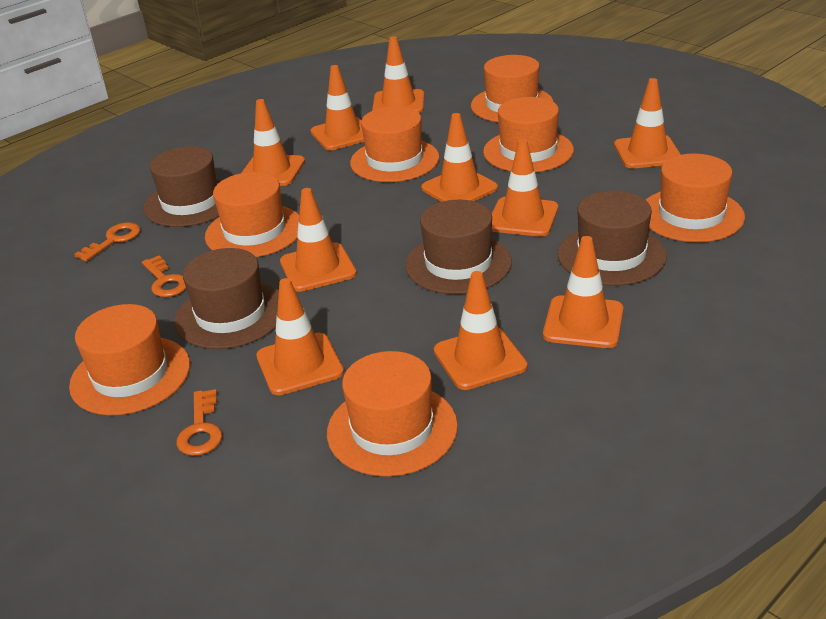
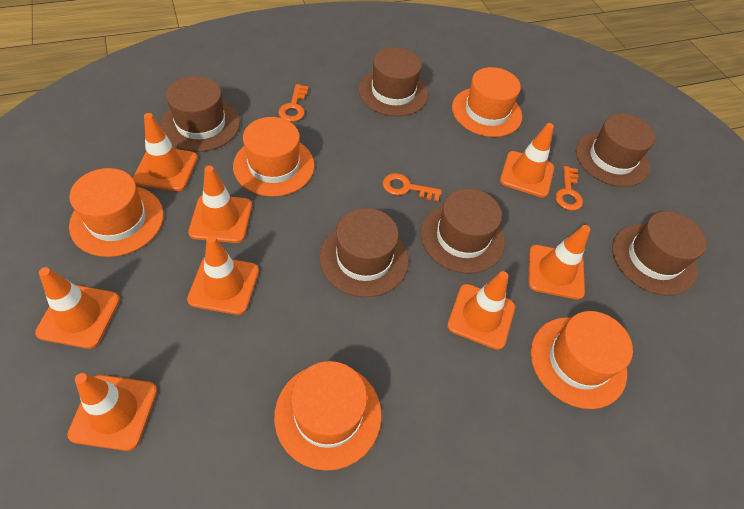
brown hat: 4 -> 6
orange hat: 7 -> 5
orange traffic cone: 10 -> 8

